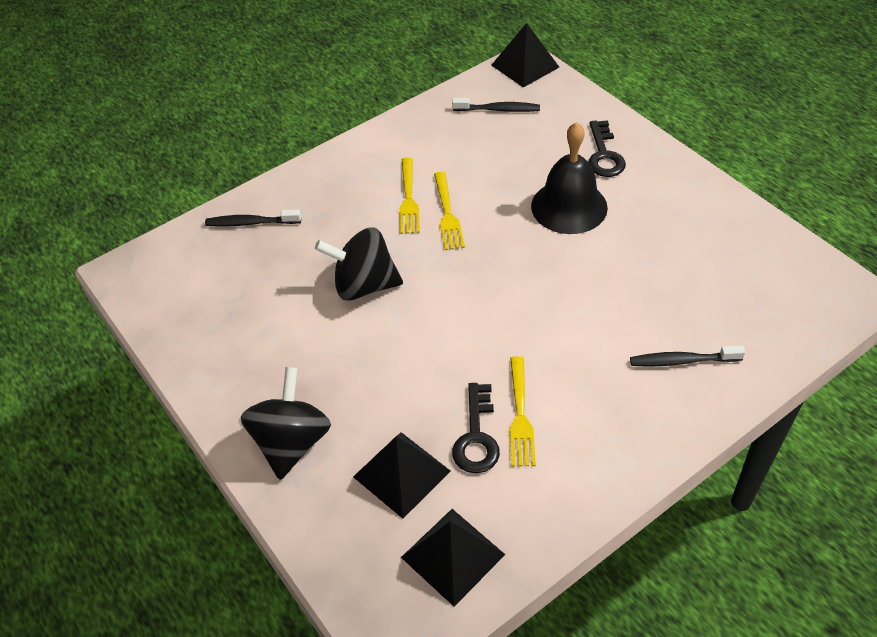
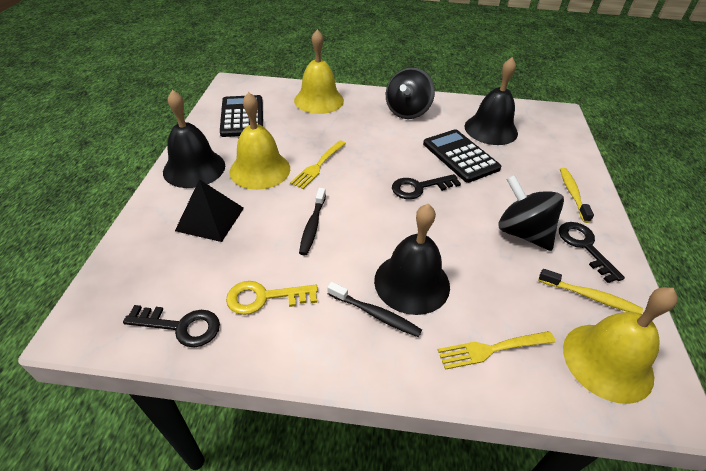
black bell: 1 -> 3
black calculator: 0 -> 2
black key: 2 -> 3
black pyramid: 3 -> 1
black toothbrush: 3 -> 2
yellow bell: 0 -> 3
yellow fork: 3 -> 2
yellow key: 0 -> 1
yellow toothbrush: 0 -> 2

